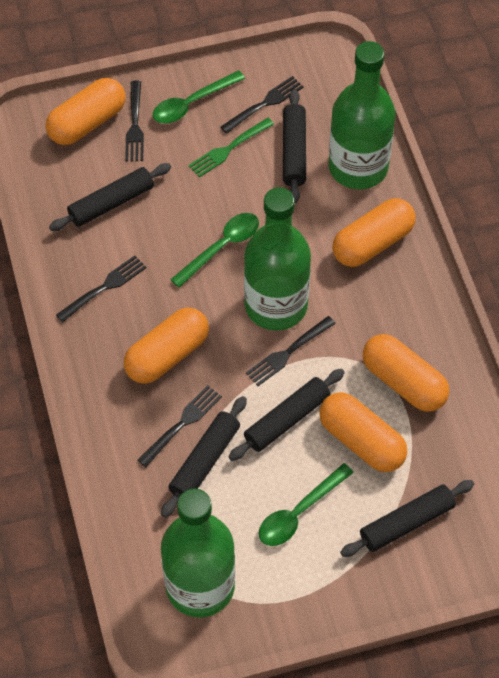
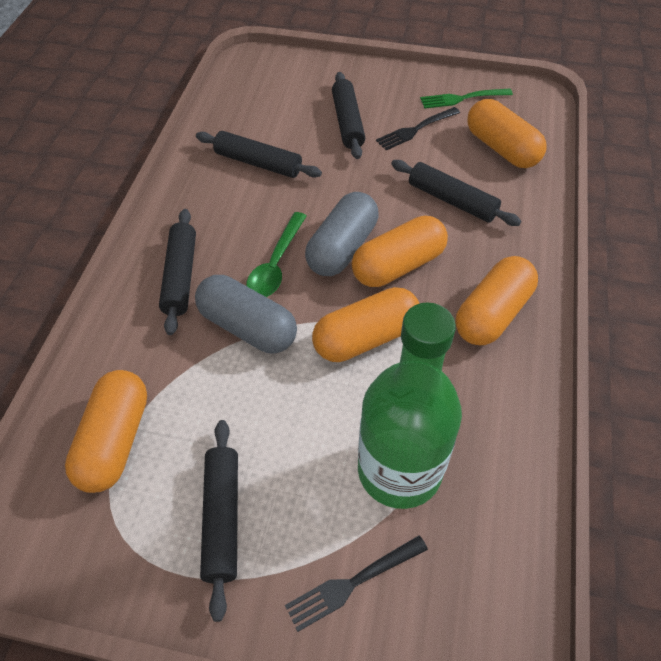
black fork: 5 -> 2
green bottle: 3 -> 1
green spoon: 3 -> 1
grey capsule: 0 -> 2

